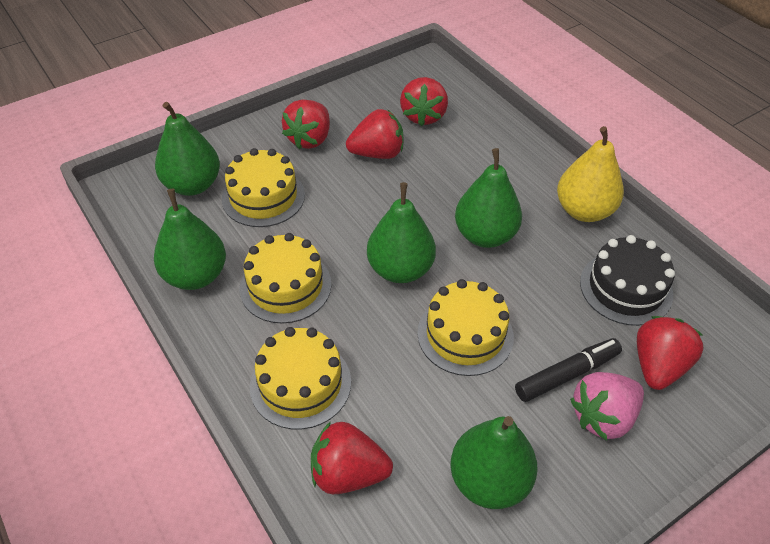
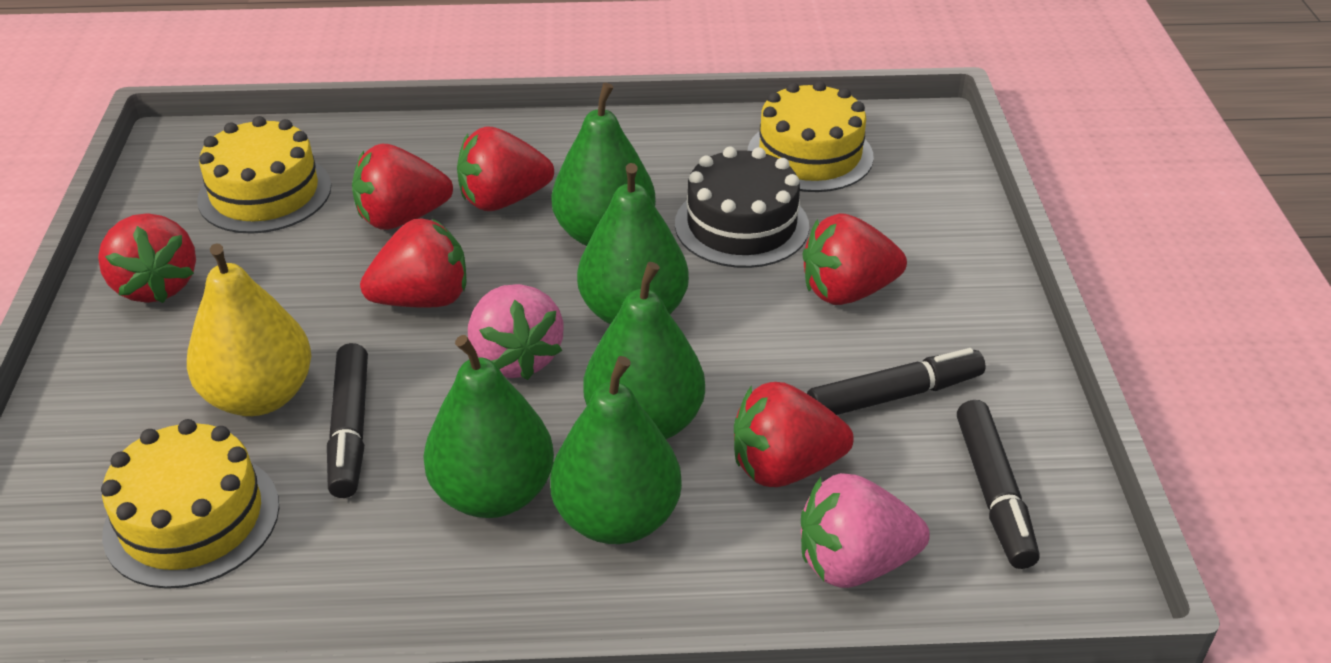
black marker: 1 -> 3
pink strawberry: 1 -> 2
red strawberry: 5 -> 6
yellow cake: 4 -> 3

